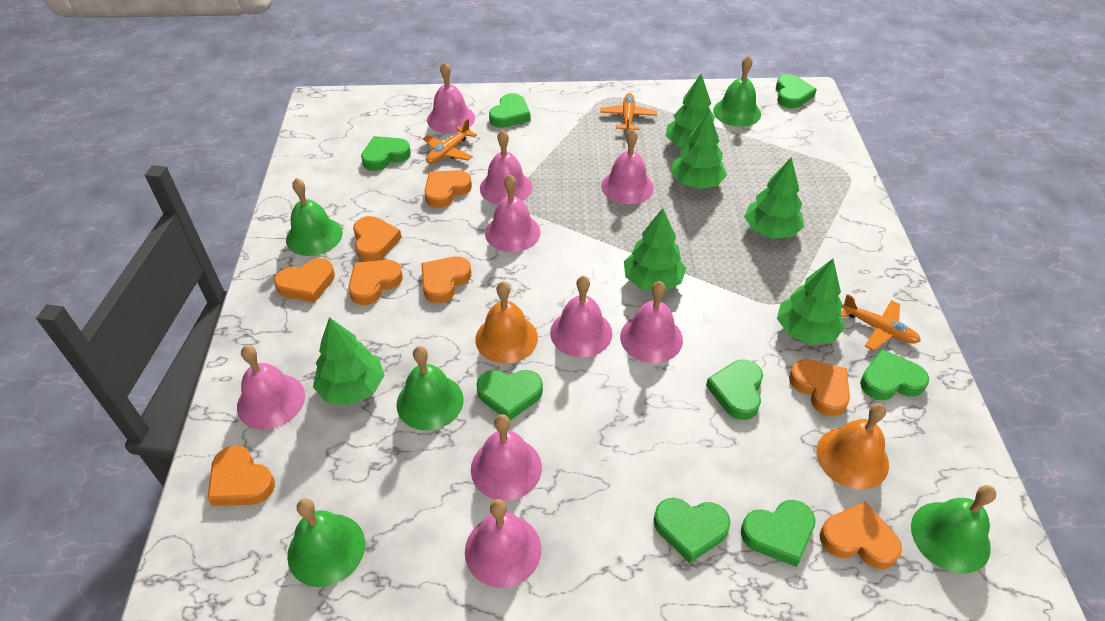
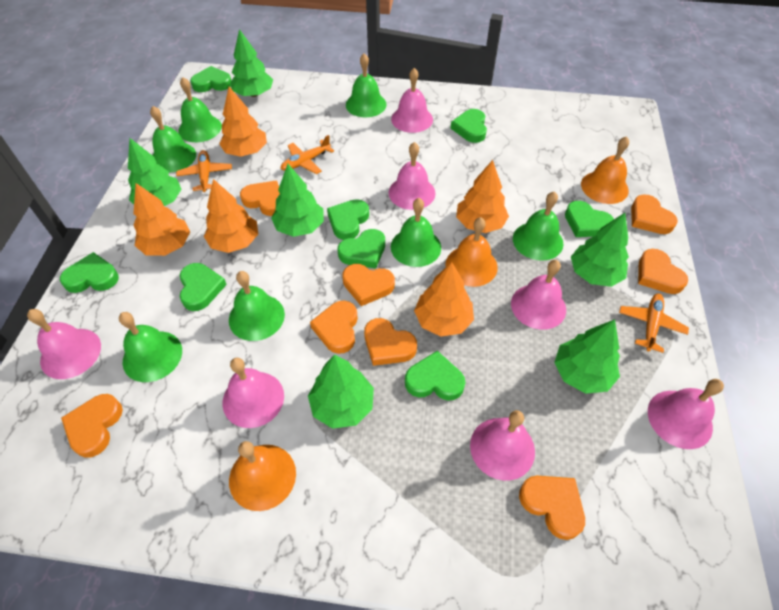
green bell: 5 -> 7
orange bell: 2 -> 3
orange tree: 0 -> 5
pink bell: 9 -> 7

